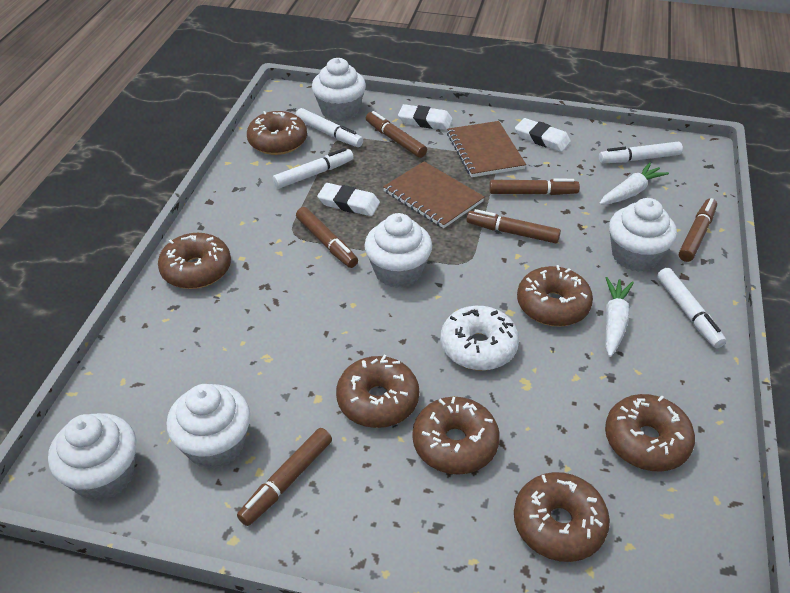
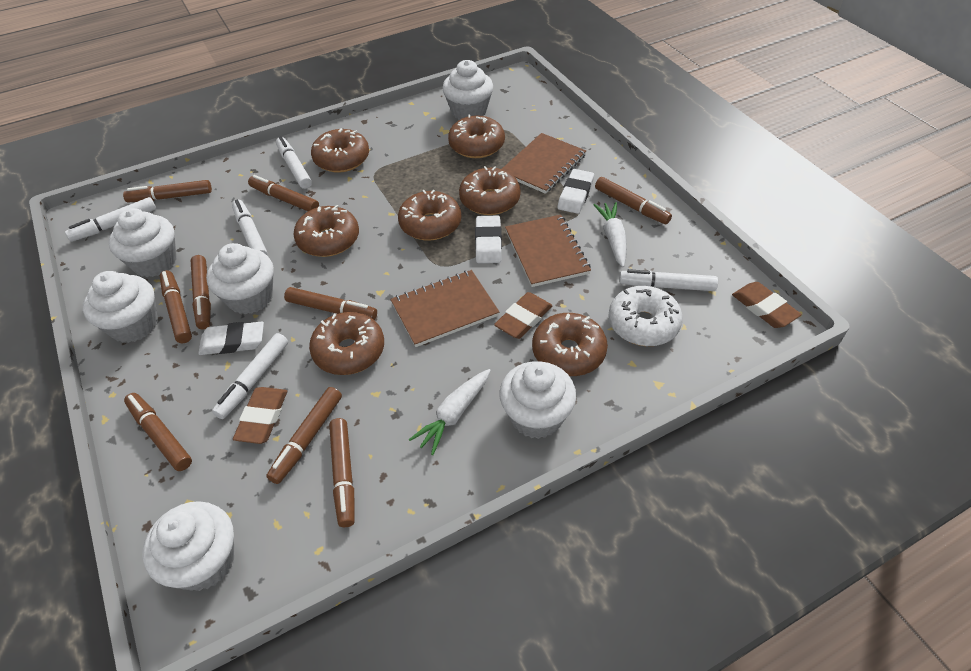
brown eraser: 0 -> 3
brown marker: 6 -> 9
brown notebook: 2 -> 3
white cupcake: 5 -> 6
white marker: 4 -> 5

